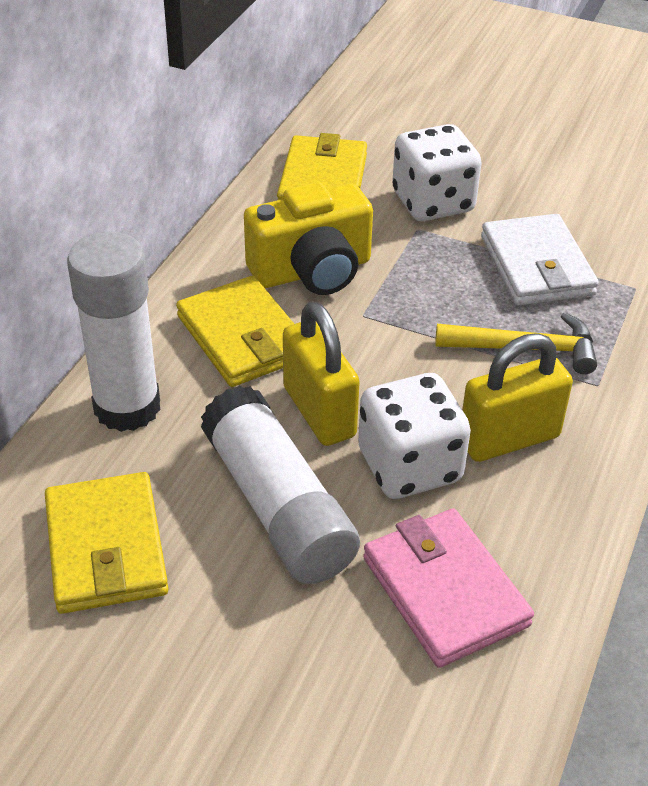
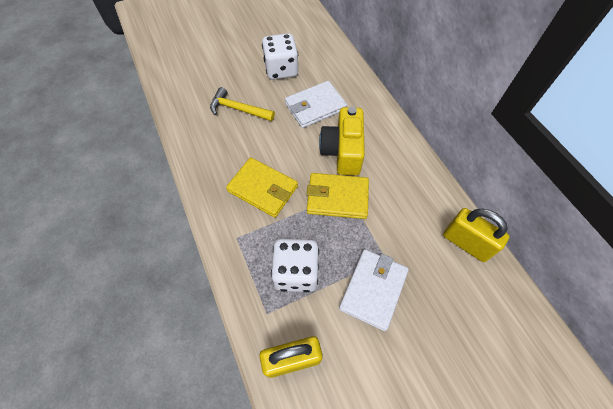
pink wallet: 1 -> 0
white glue stick: 2 -> 0
white wallet: 1 -> 2
yellow wallet: 3 -> 2

